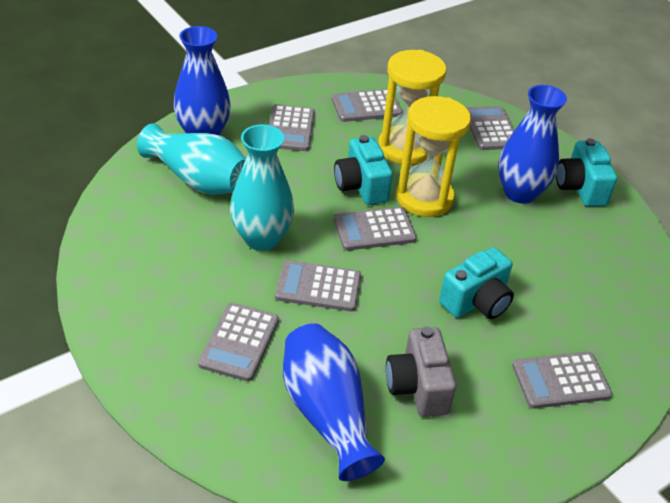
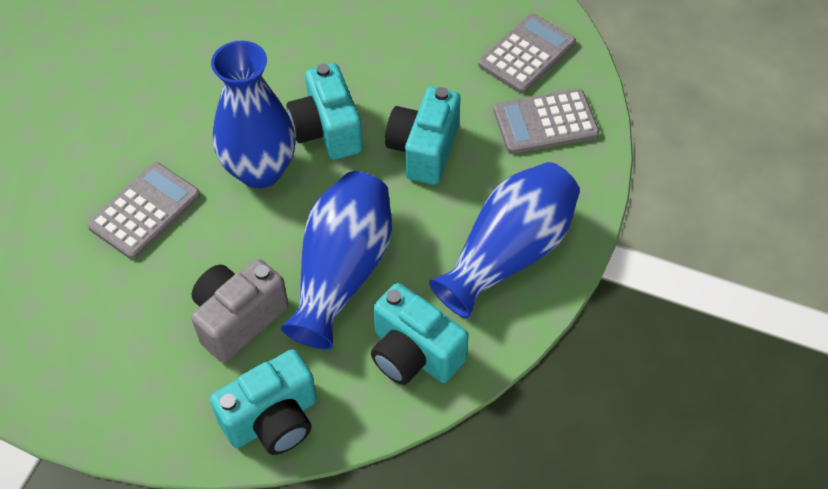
grey calculator: 7 -> 3
turquoise camera: 3 -> 4
turquoise vase: 2 -> 0
yellow hourglass: 2 -> 0

